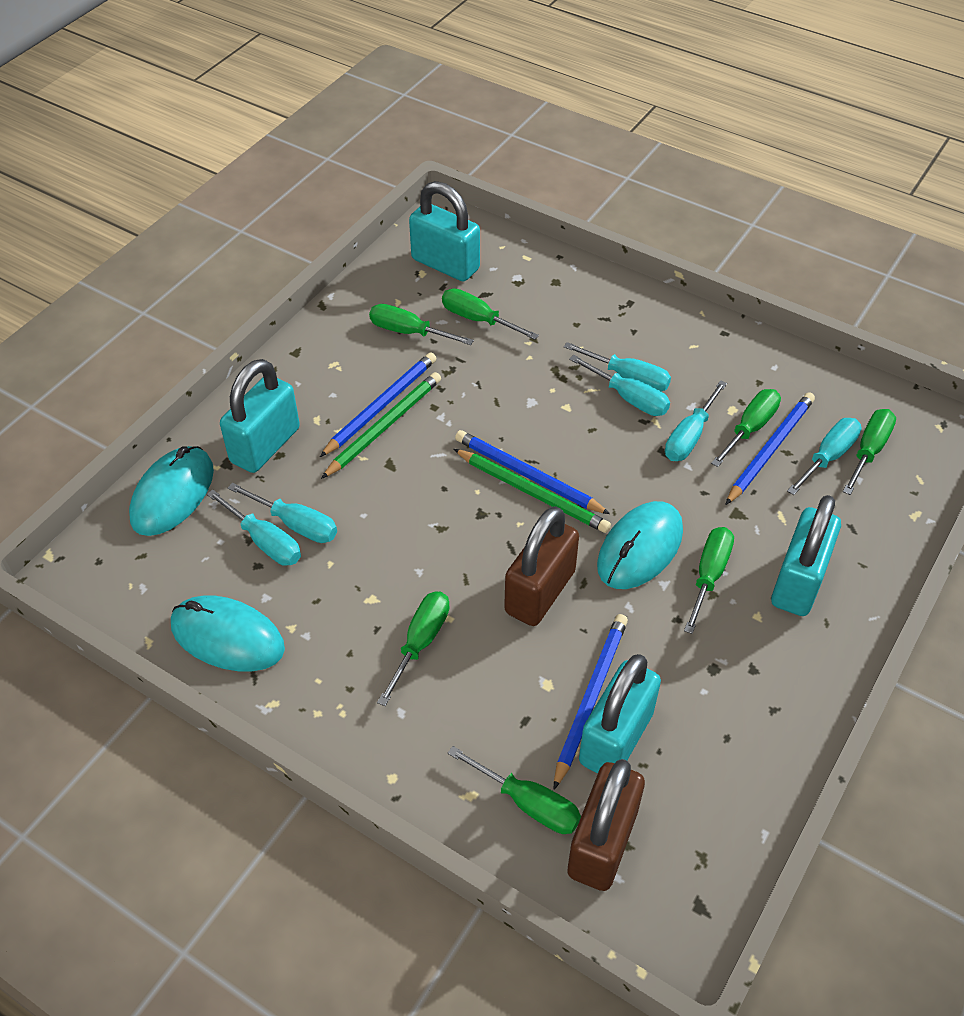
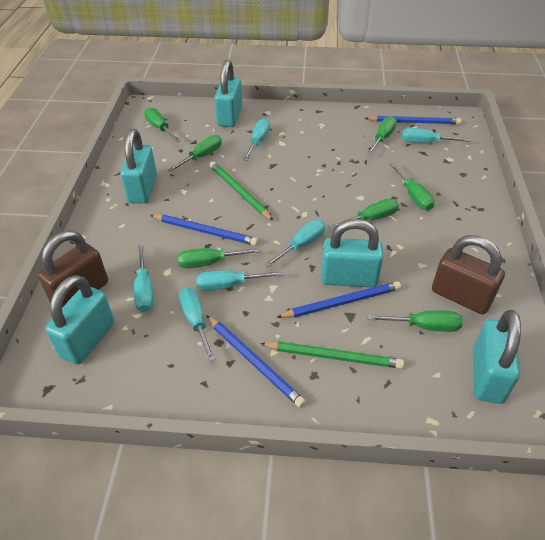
turquoise mouse: 3 -> 0
turquoise padlock: 4 -> 5

